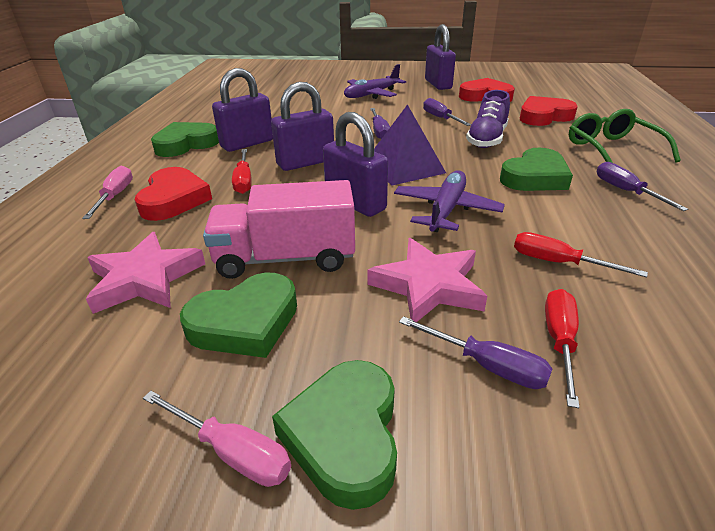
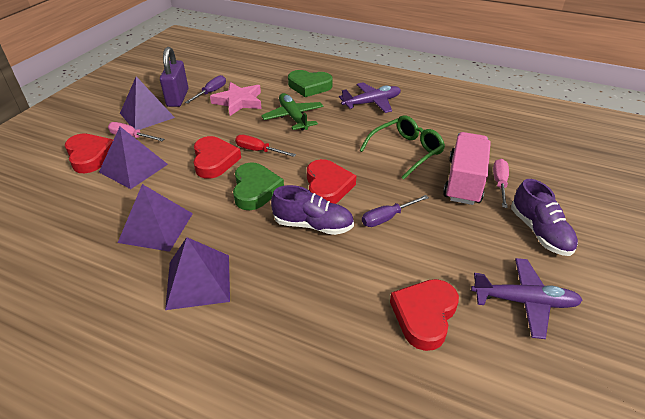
green heart: 4 -> 2
green plane: 0 -> 1
pink star: 2 -> 1
purple padlock: 4 -> 1
purple pyramid: 1 -> 4
purple screwdriver: 4 -> 2
purple shoe: 1 -> 2
red heart: 3 -> 4
red screwdriver: 3 -> 1

